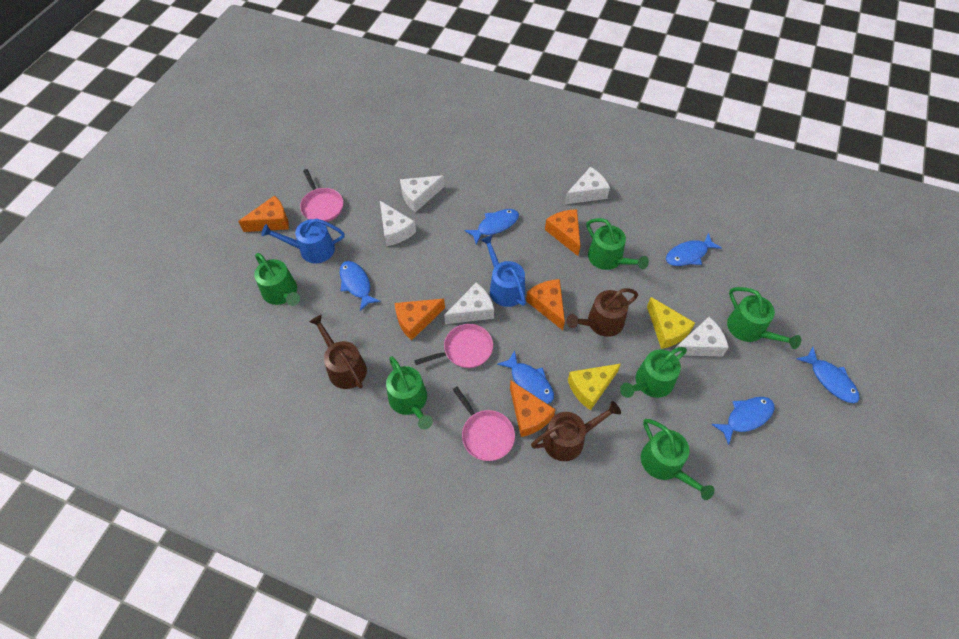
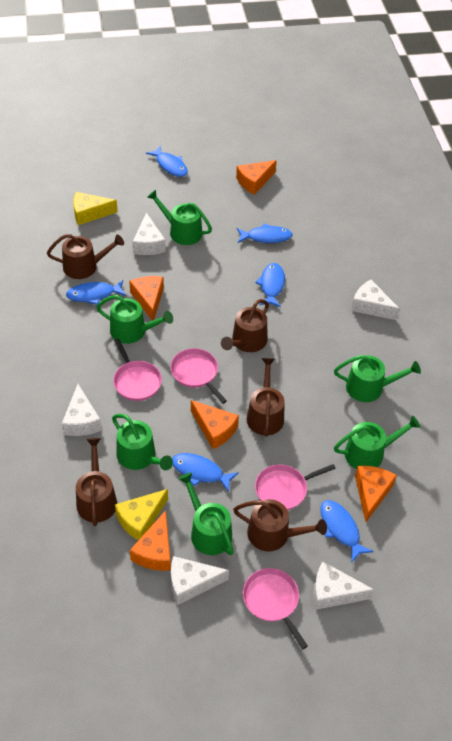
blue watering can: 2 -> 0
brown watering can: 3 -> 5
pink pan: 3 -> 4

